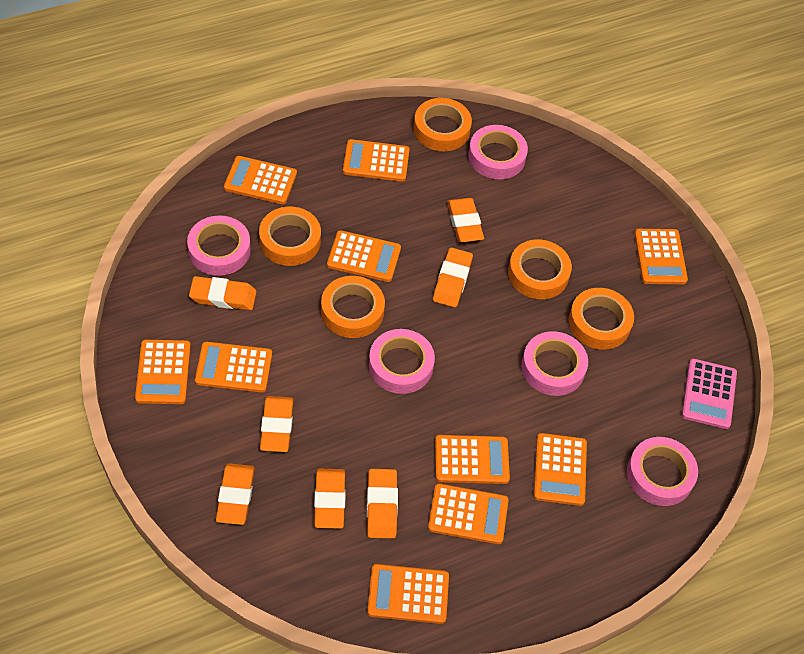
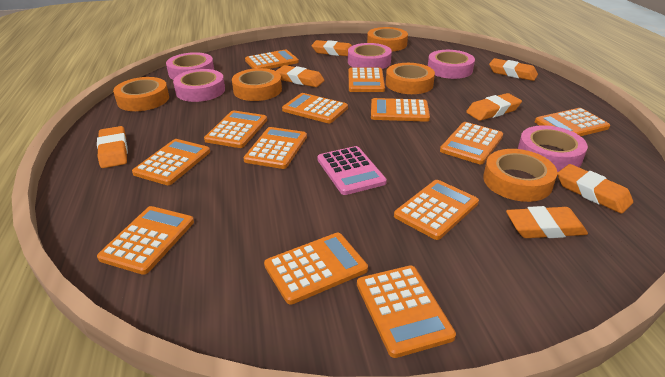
orange calculator: 10 -> 13

